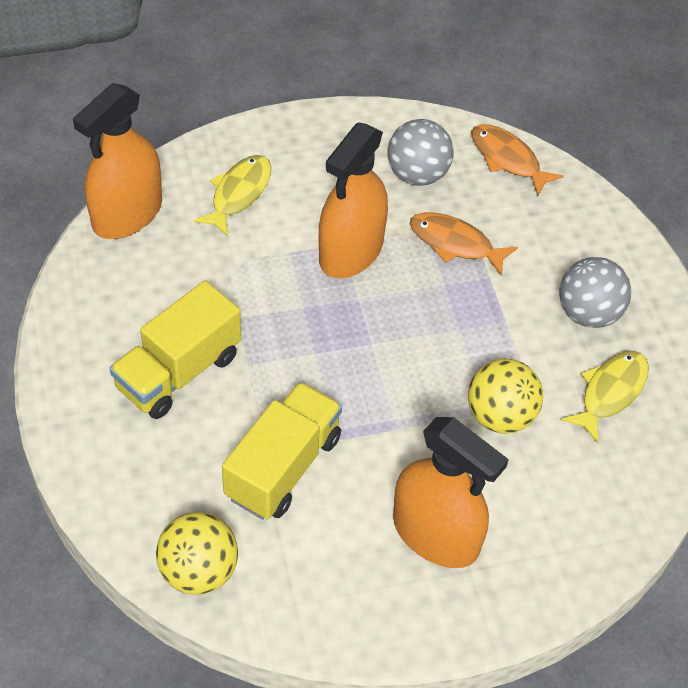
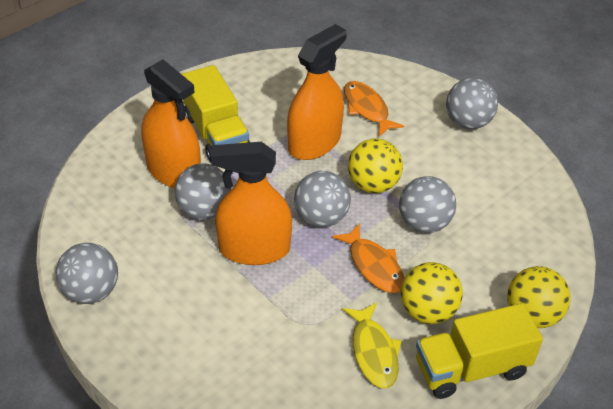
grey ball: 2 -> 5
yellow ball: 2 -> 3
yellow fish: 2 -> 1

